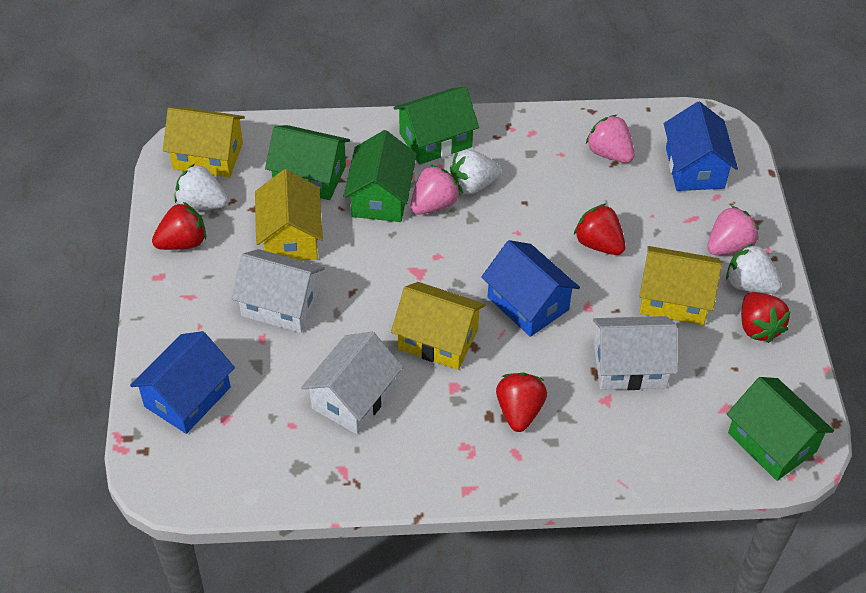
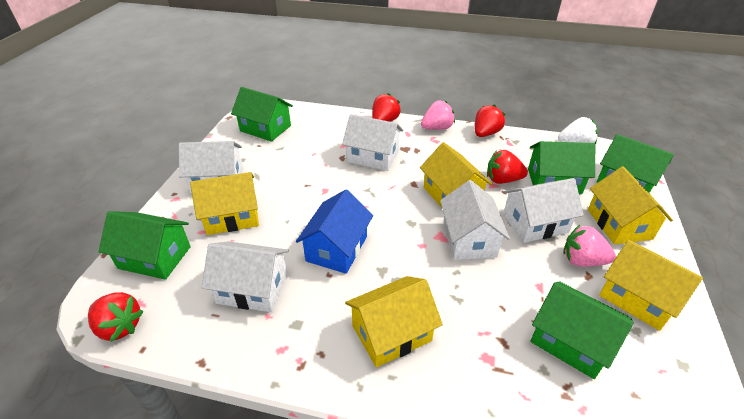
blue house: 3 -> 1
green house: 4 -> 5
pink strawberry: 3 -> 2
white house: 3 -> 5
white strawberry: 3 -> 1
yellow house: 4 -> 5

